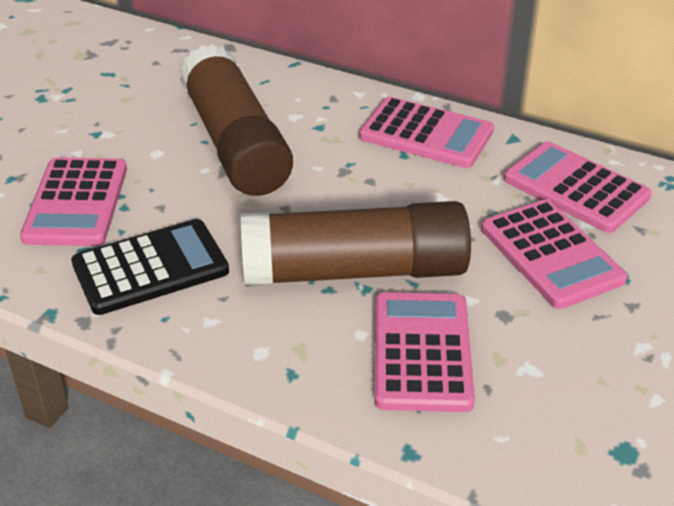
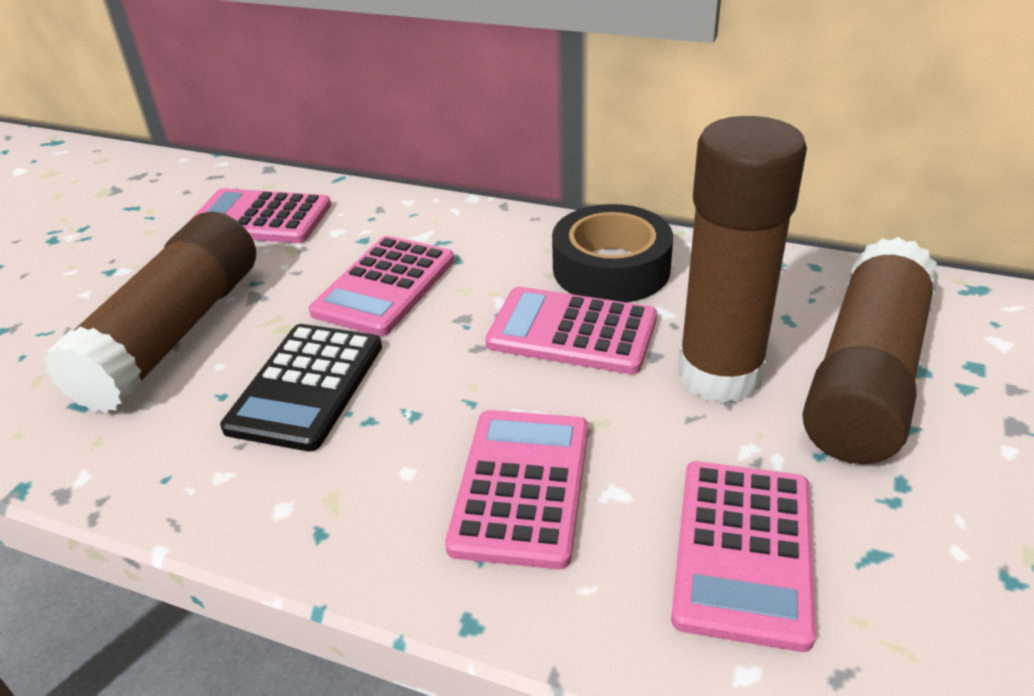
black tape: 0 -> 1
brown glue stick: 2 -> 3

